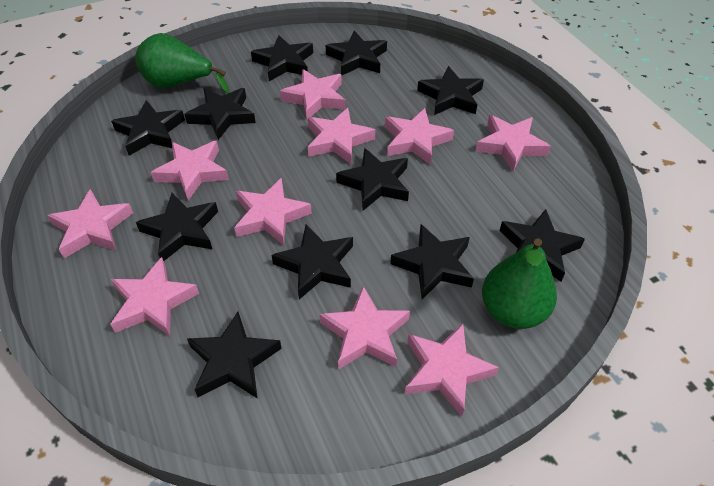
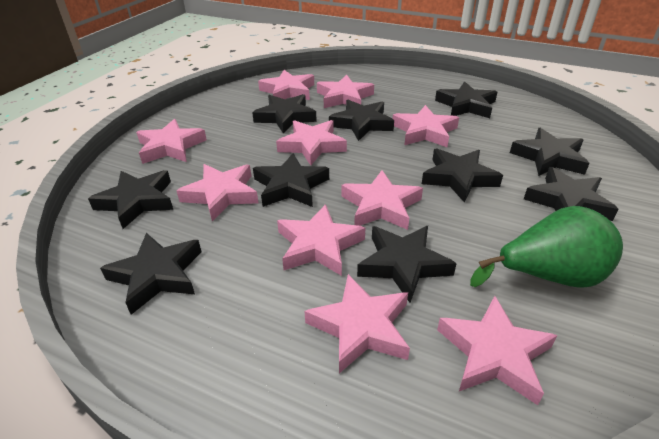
black star: 11 -> 10
green pear: 2 -> 1

